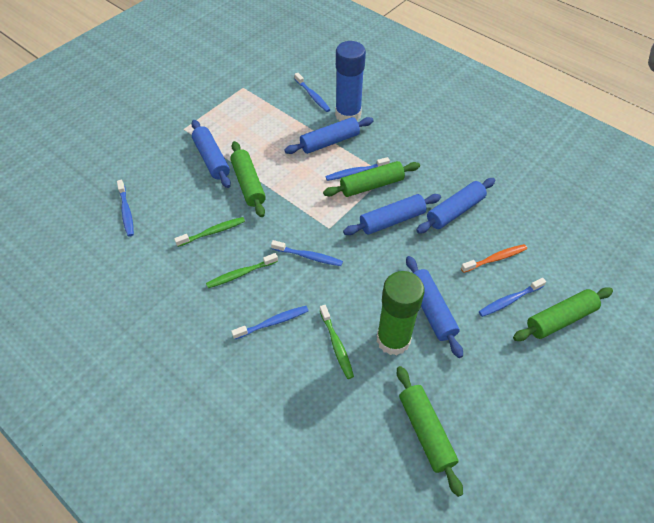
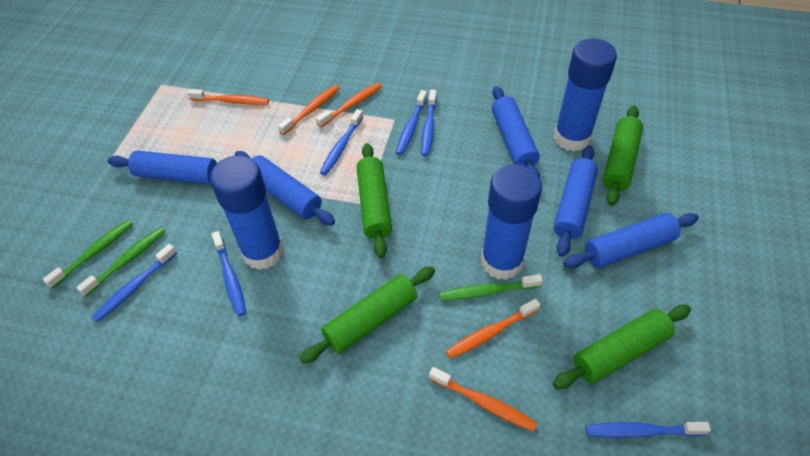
blue glue stick: 1 -> 3
green glue stick: 1 -> 0
orange toothbrush: 1 -> 5

